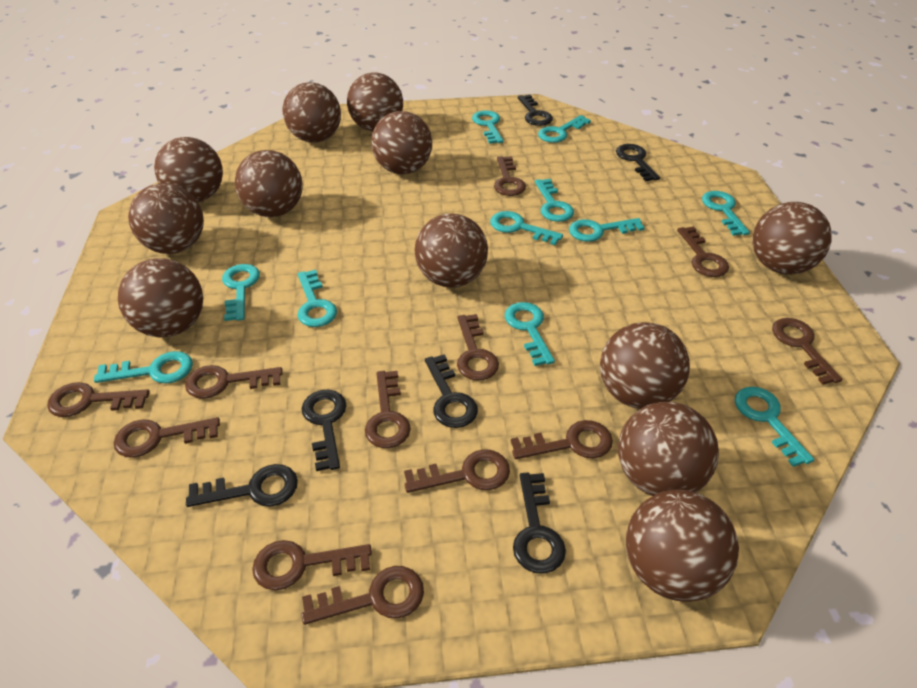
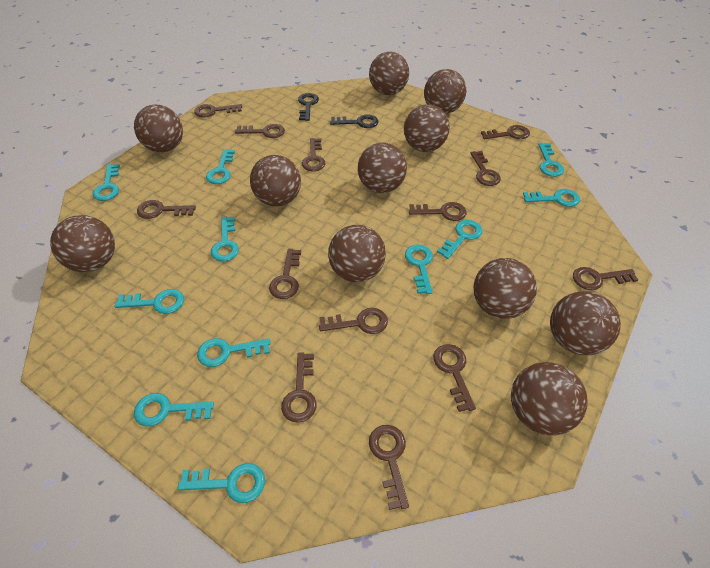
black key: 6 -> 2
brown ball: 12 -> 11
brown key: 12 -> 13

